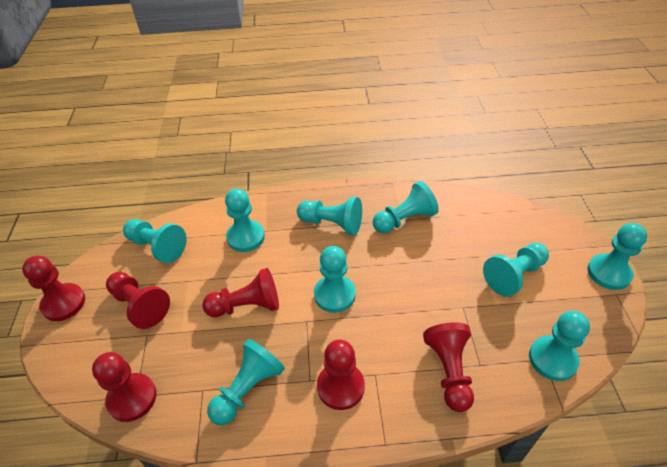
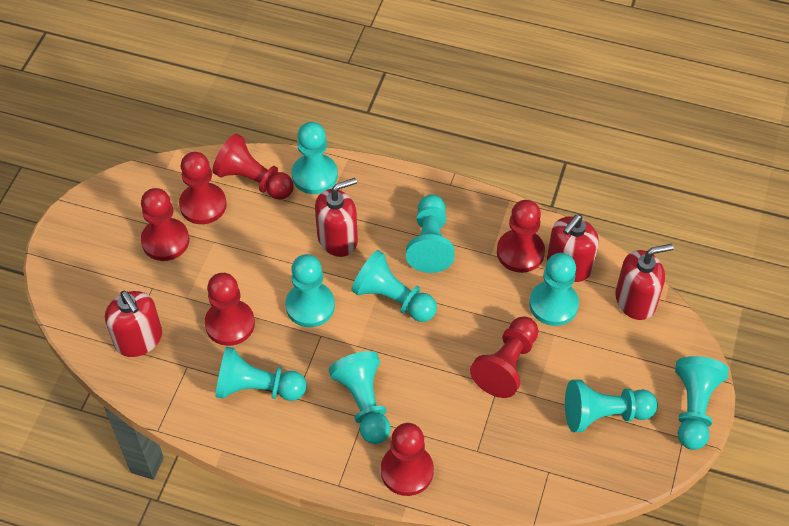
red pawn: 6 -> 7
red soap dispenser: 0 -> 4

